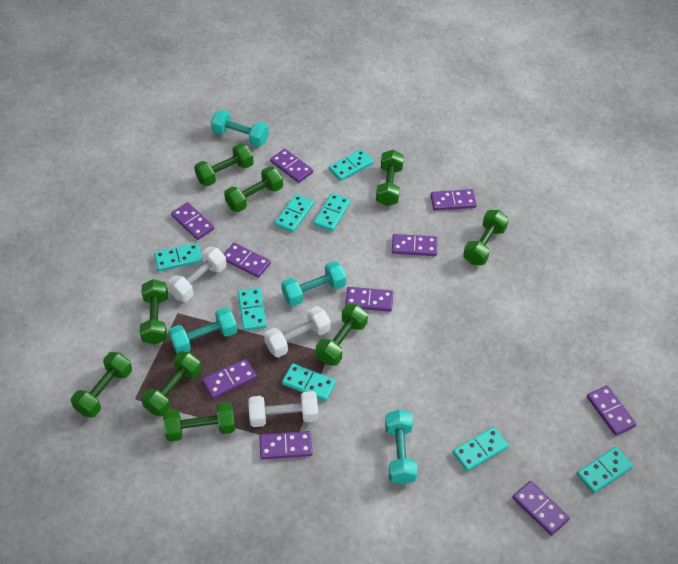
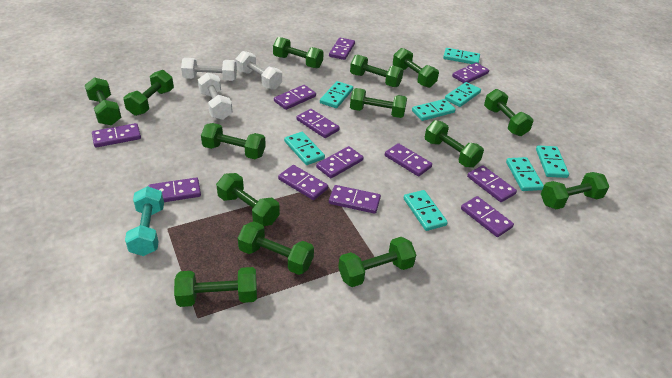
green dumbbell: 9 -> 14
purple domino: 10 -> 12
turquoise dumbbell: 4 -> 1

